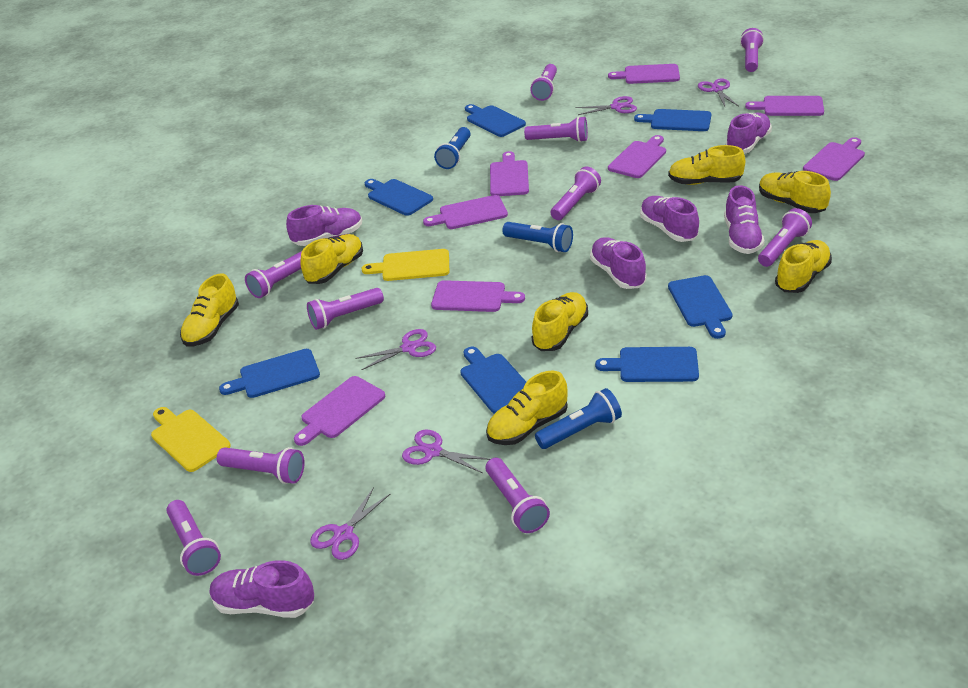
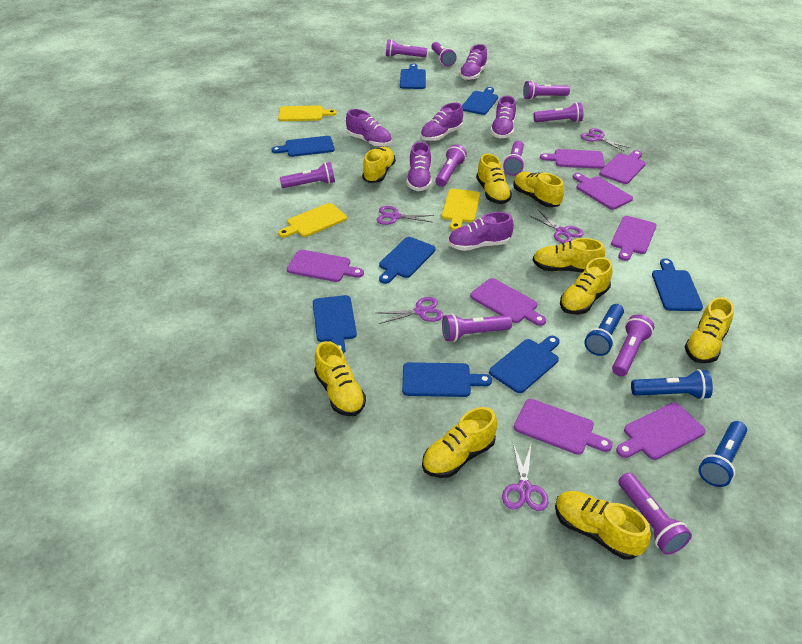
blue cutting board: 7 -> 8
yellow cutting board: 2 -> 3
yellow shoe: 7 -> 9

